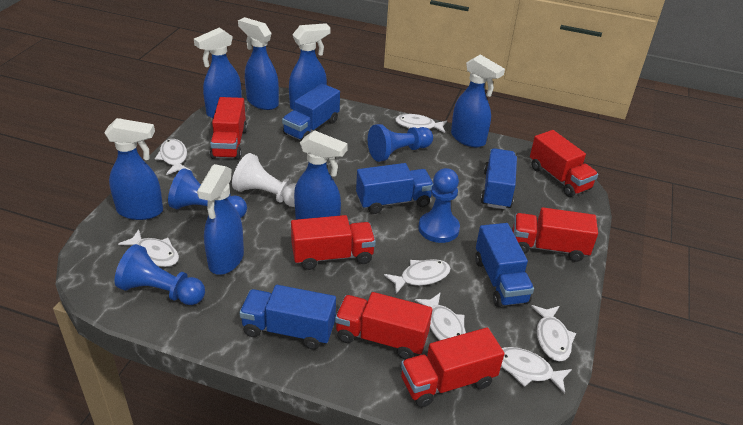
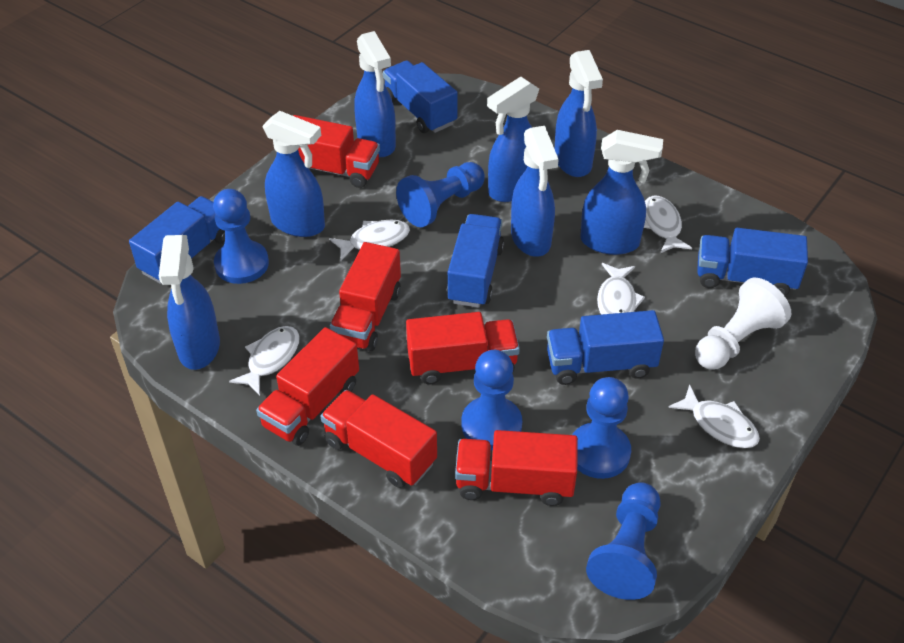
blue pawn: 4 -> 5
white fish: 7 -> 5

